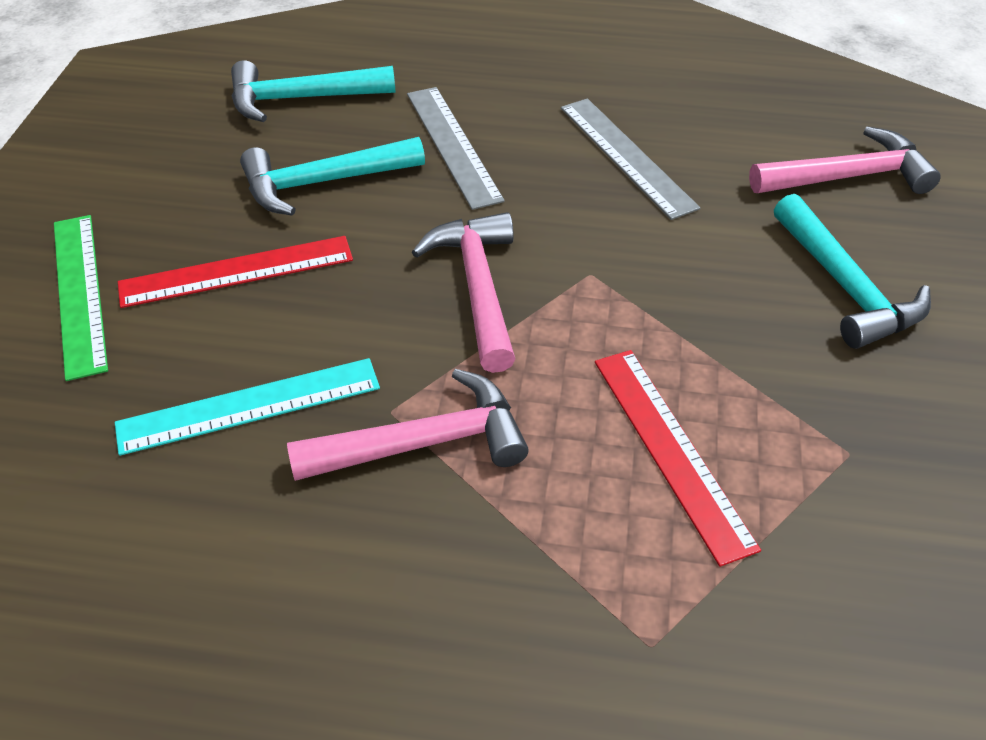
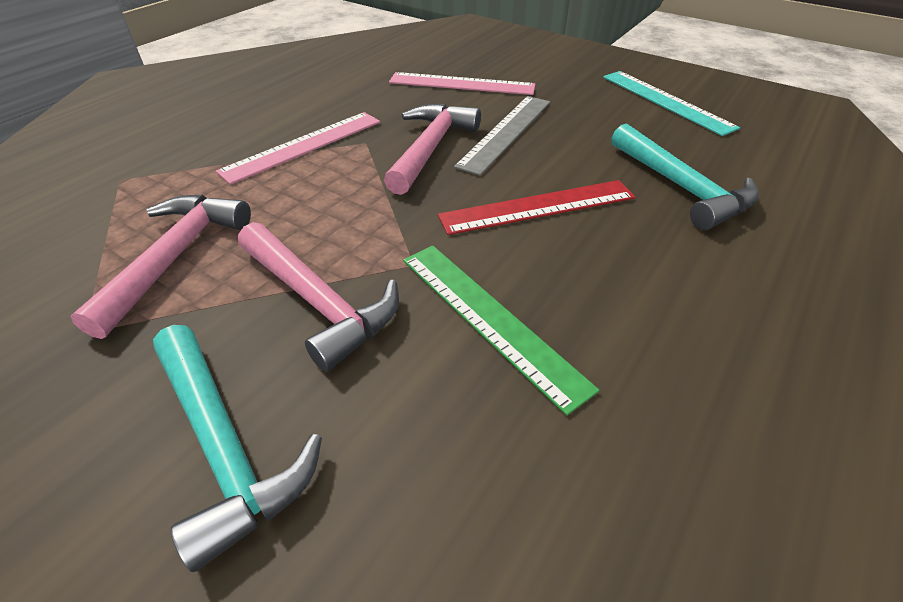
grey ruler: 2 -> 1
pink ruler: 0 -> 2
red ruler: 2 -> 1
turquoise hammer: 3 -> 2

